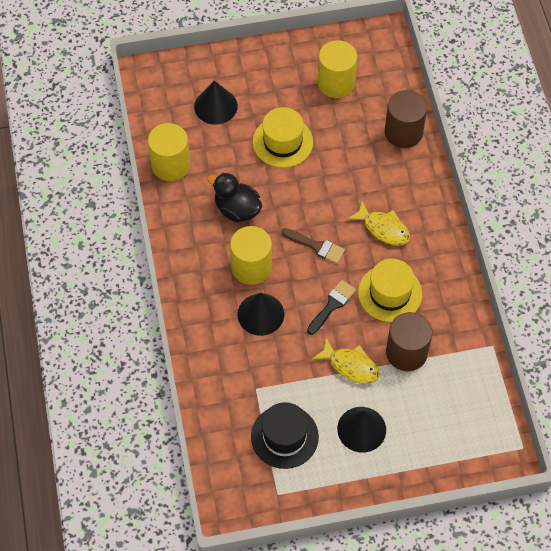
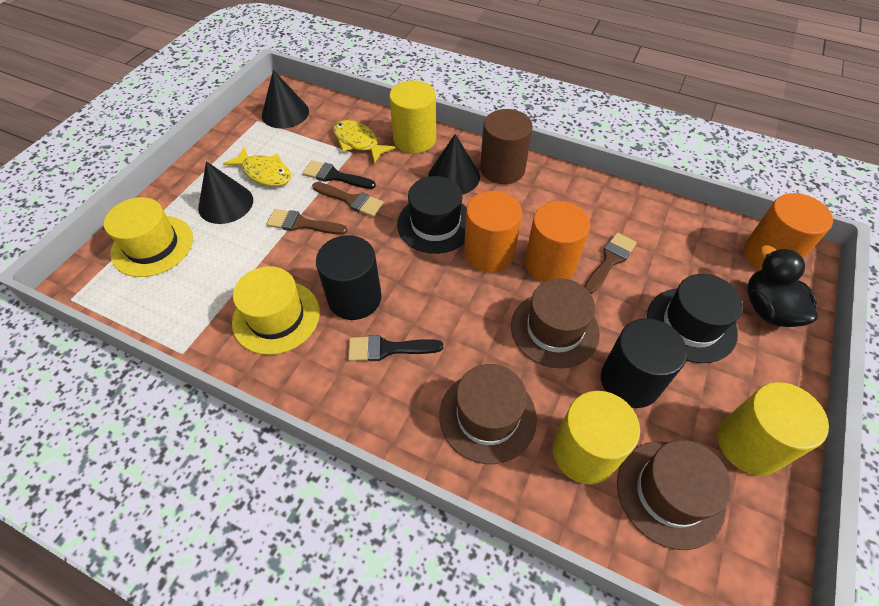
black brush: 1 -> 2
black cylinder: 0 -> 2
black hat: 1 -> 2
brown brush: 1 -> 3
brown cylinder: 2 -> 1
brown hat: 0 -> 3
orange cylinder: 0 -> 3

